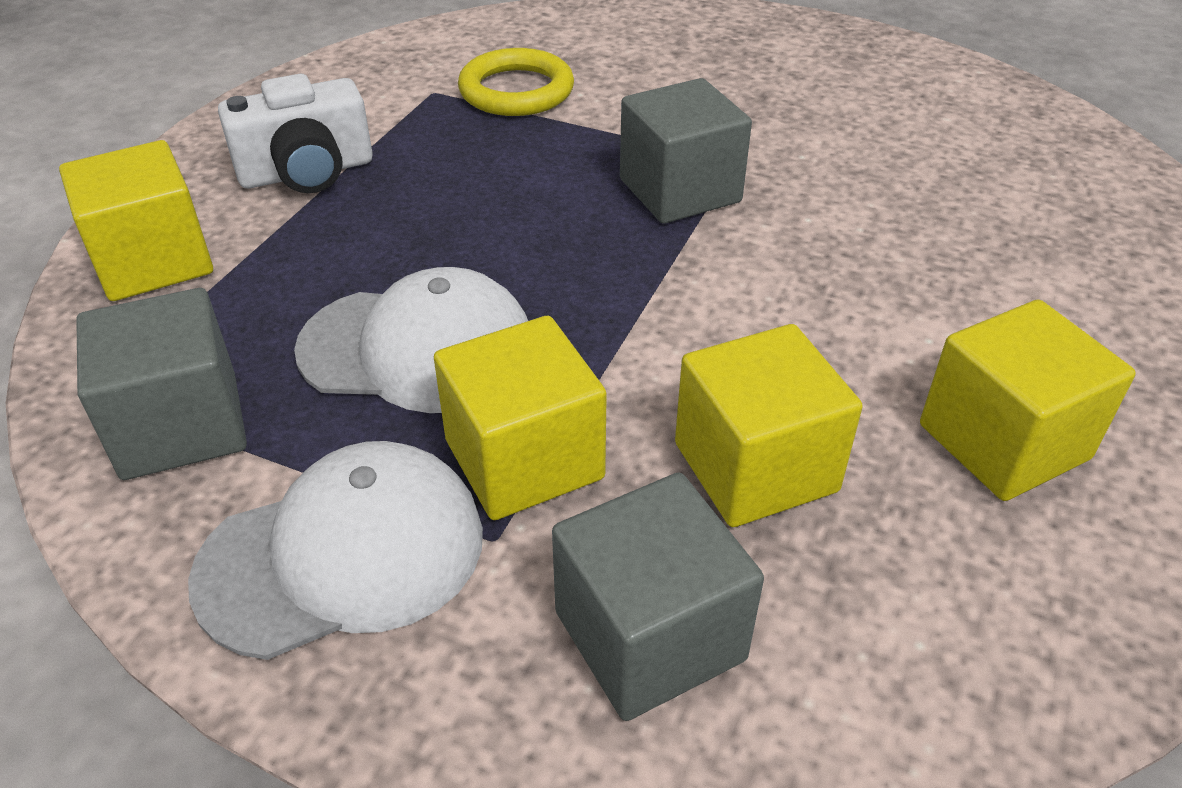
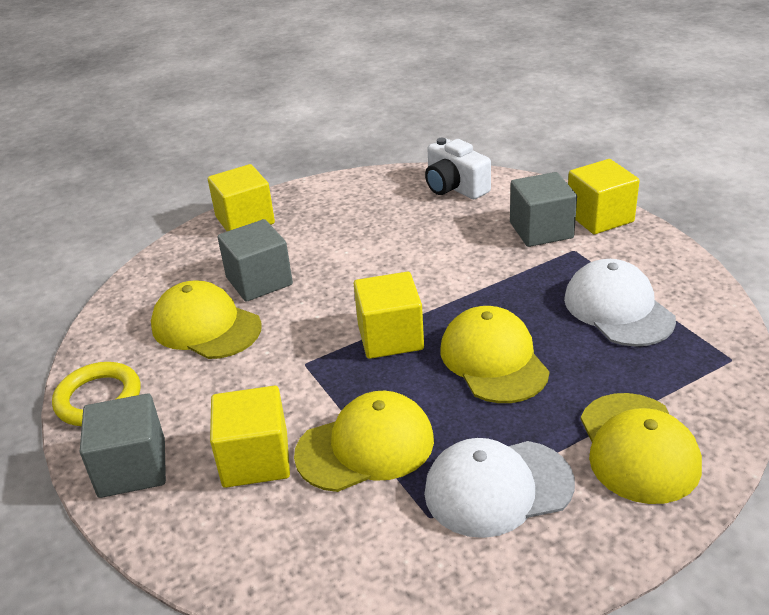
yellow cap: 0 -> 4

